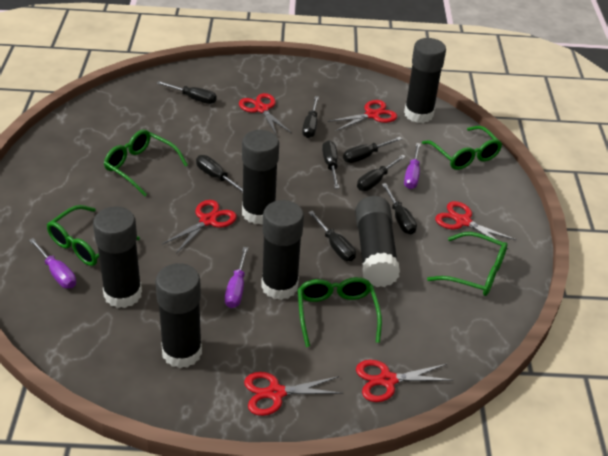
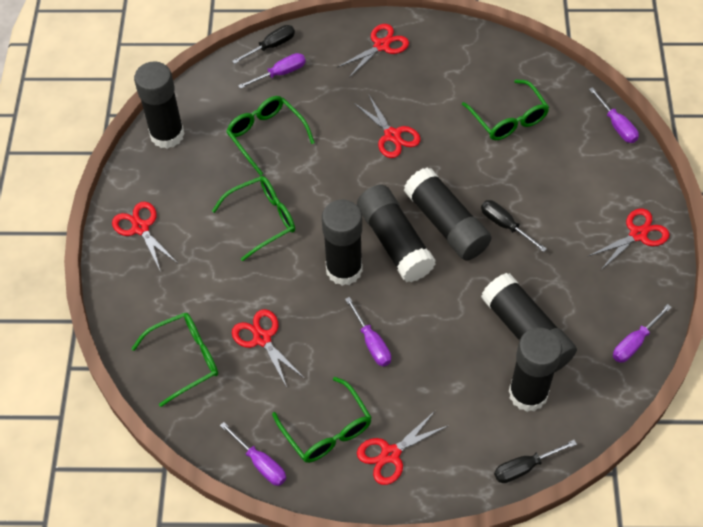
black screwdriver: 8 -> 3
purple screwdriver: 3 -> 5

